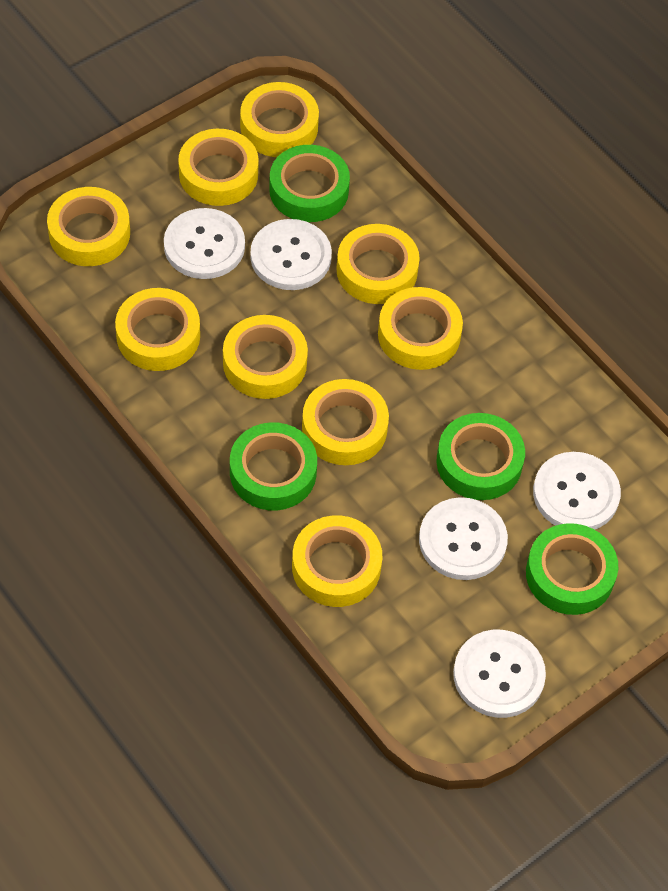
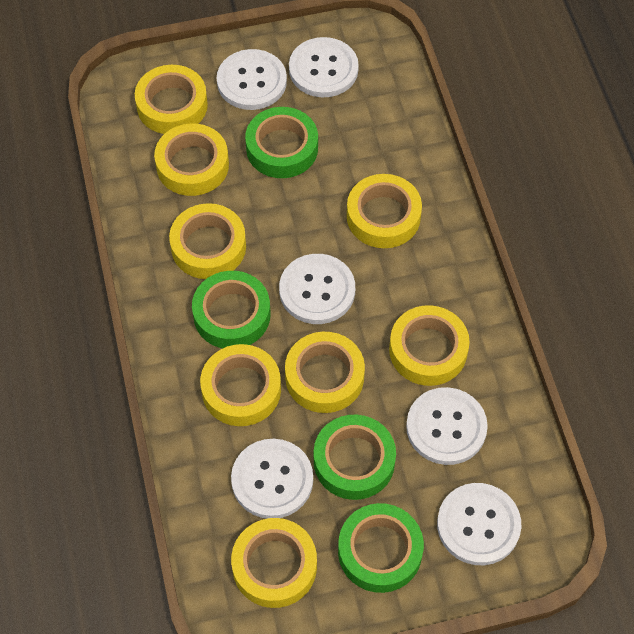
white button: 5 -> 6
yellow tape: 9 -> 8

